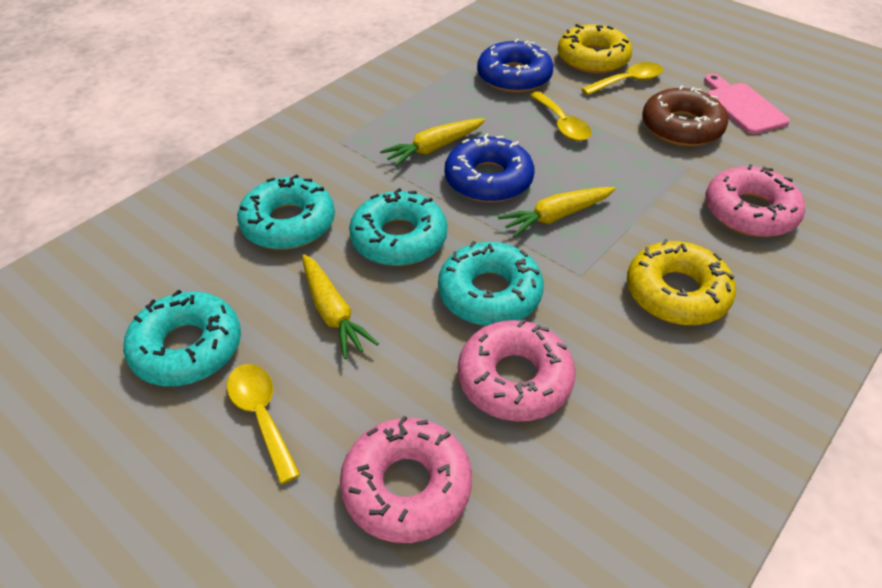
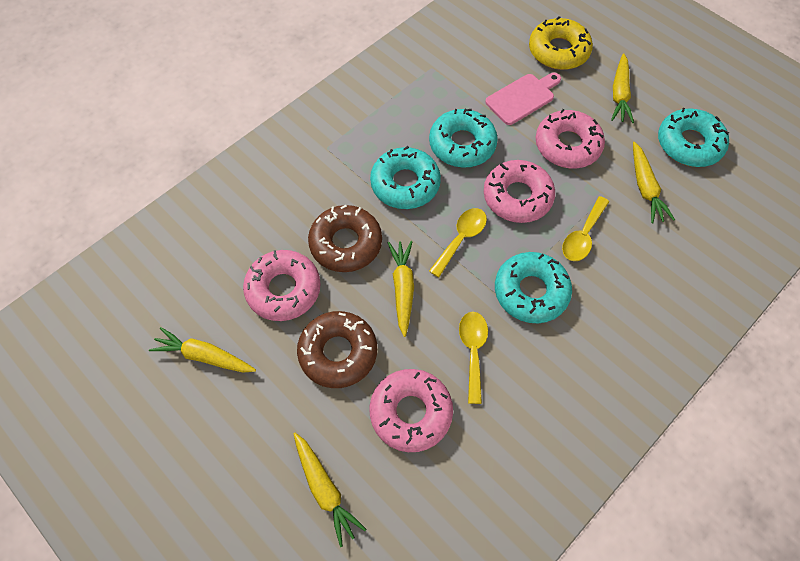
blue donut: 2 -> 0
brown donut: 1 -> 2
pink donut: 3 -> 4
yellow carrot: 3 -> 5
yellow donut: 2 -> 1

